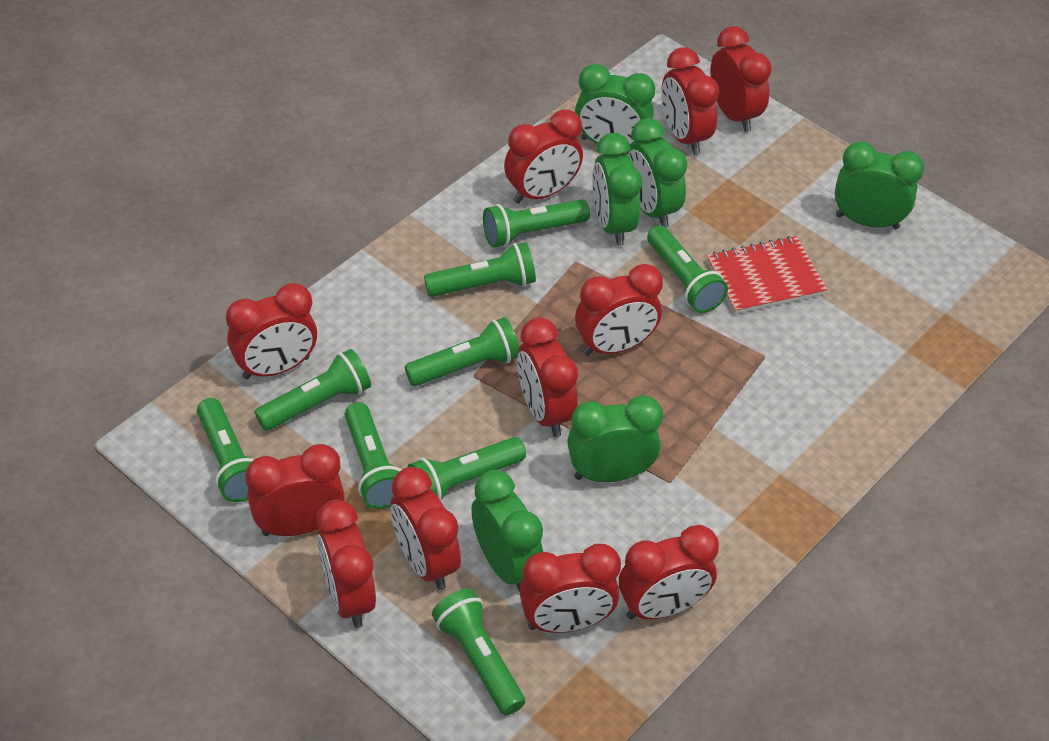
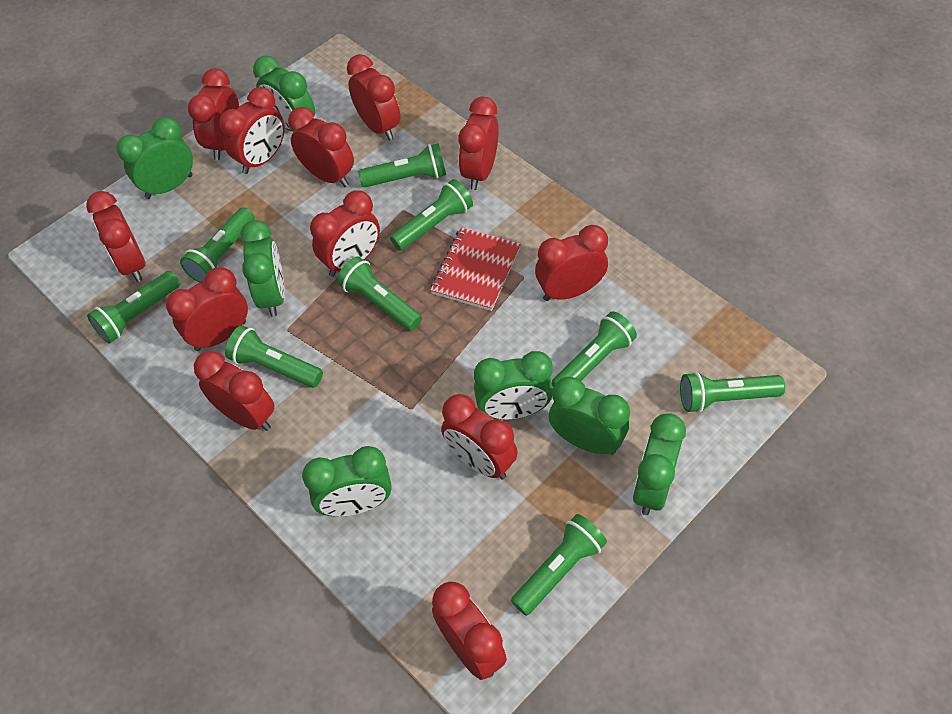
green clock: 6 -> 7
red clock: 11 -> 12

